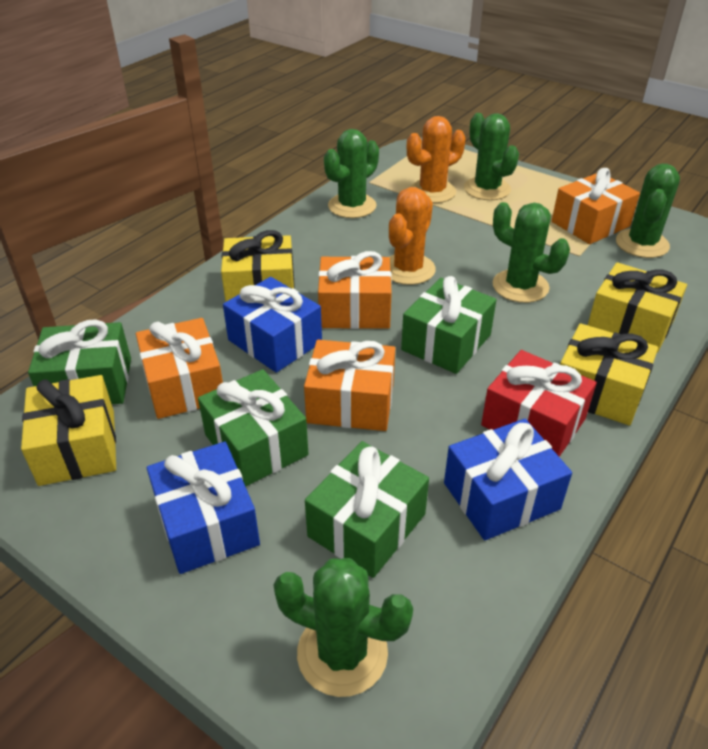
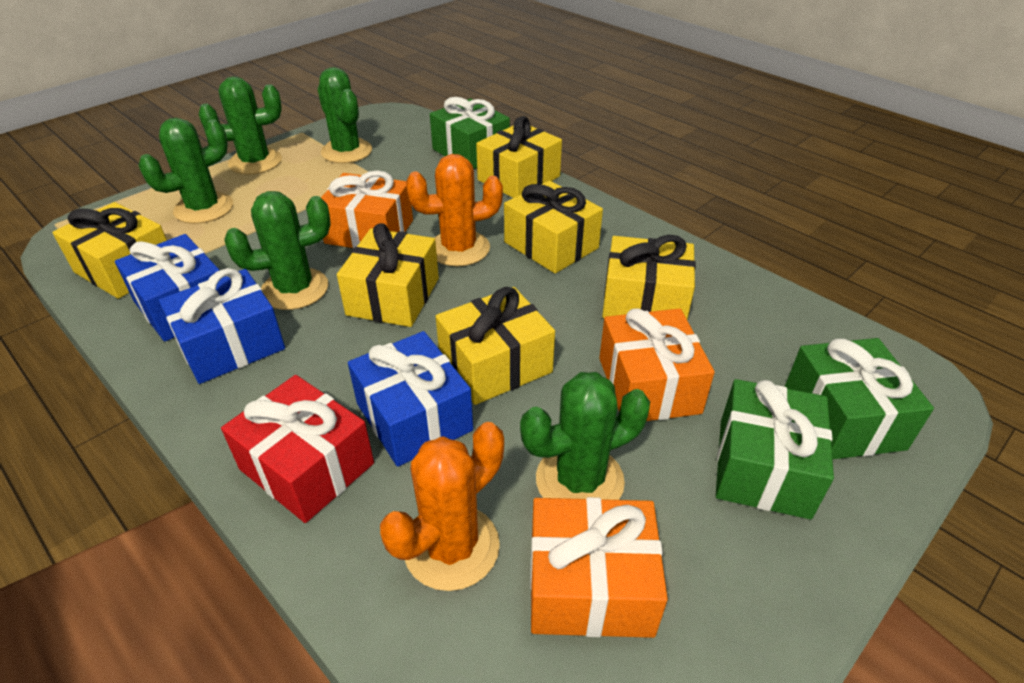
green gift: 4 -> 3
orange gift: 4 -> 3
yellow gift: 4 -> 6

